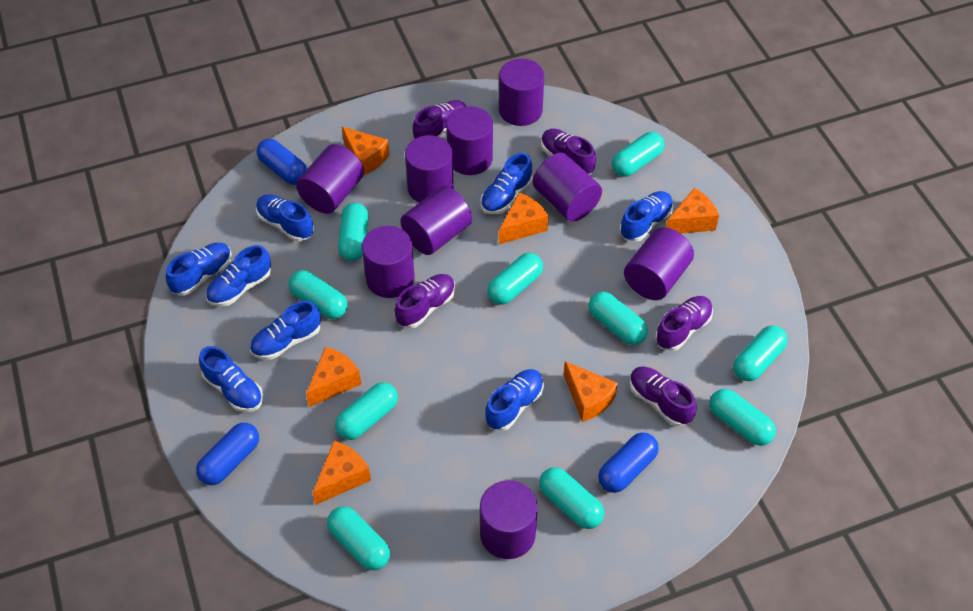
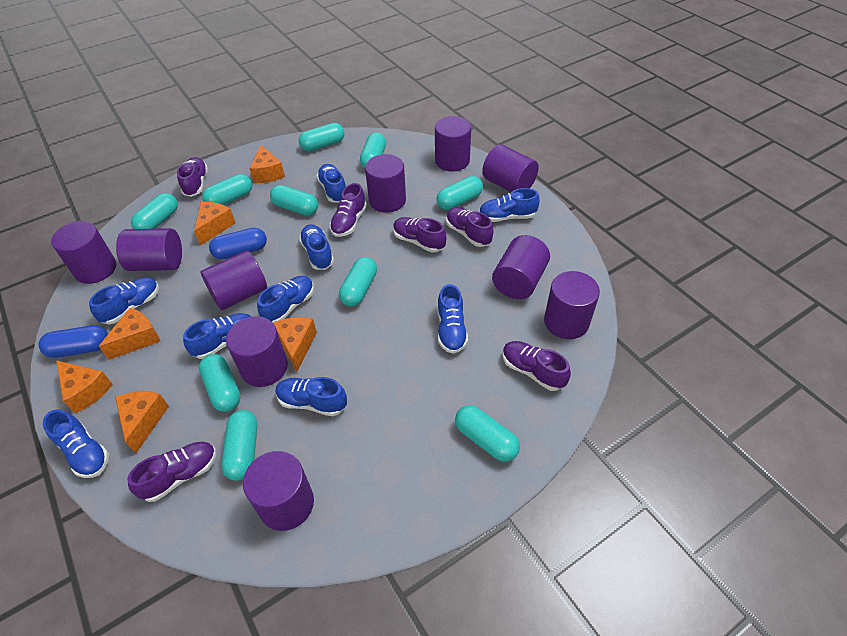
blue capsule: 3 -> 2
blue shoe: 8 -> 9
purple cylinder: 9 -> 10
purple shoe: 5 -> 6

